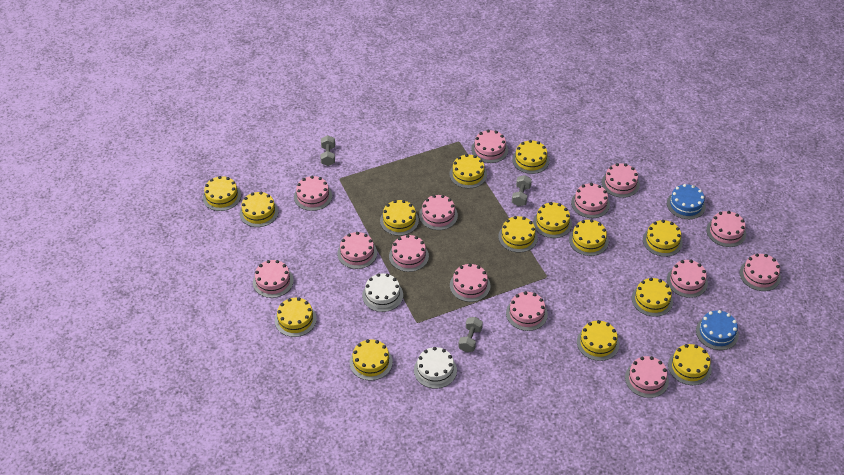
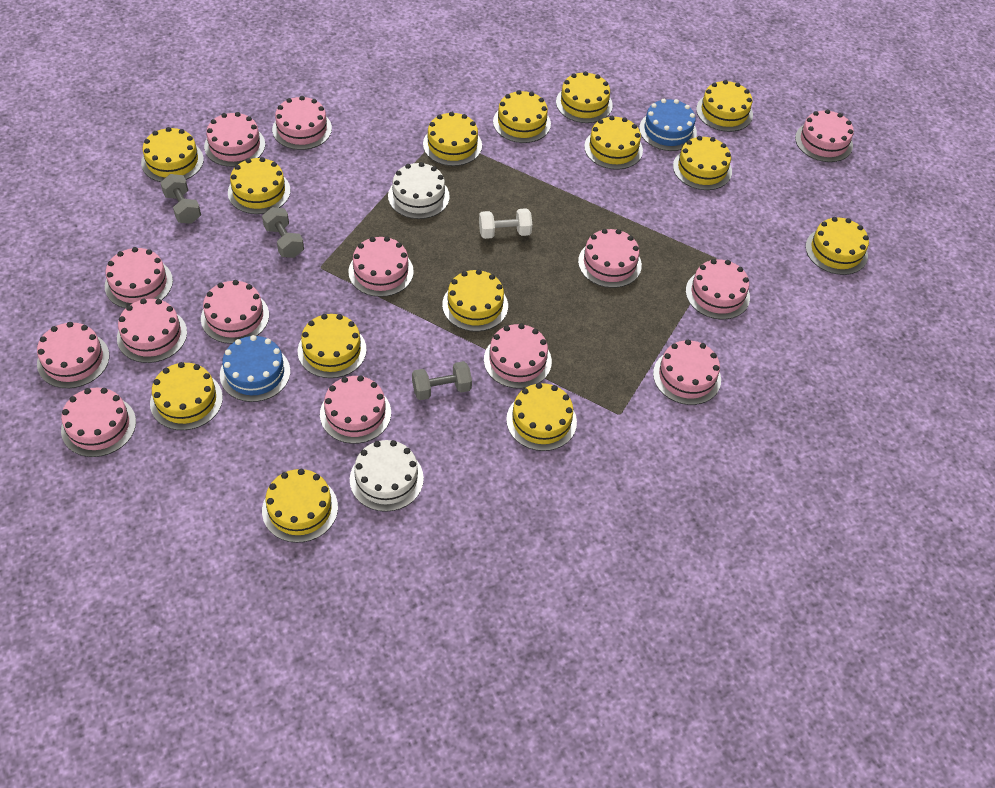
white dumbbell: 0 -> 1

